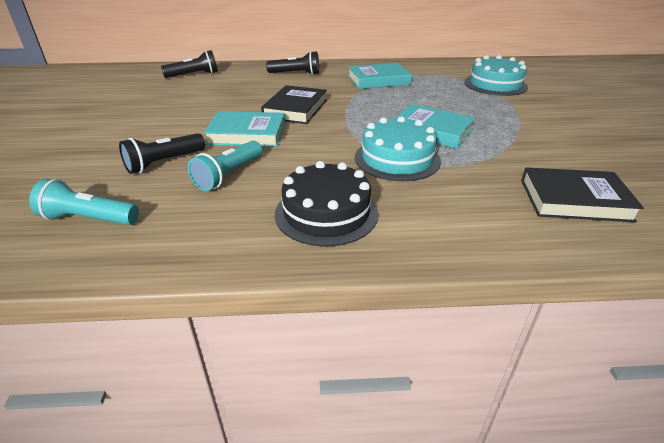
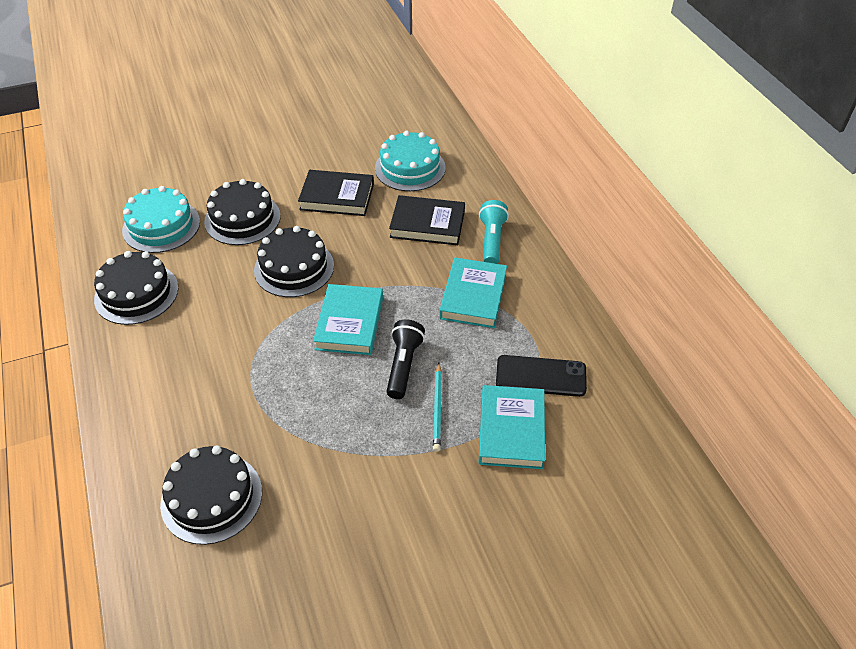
black cake: 1 -> 4
black flashlight: 3 -> 1
black phone: 0 -> 1
turquoise flashlight: 2 -> 1
turquoise pencil: 0 -> 1

